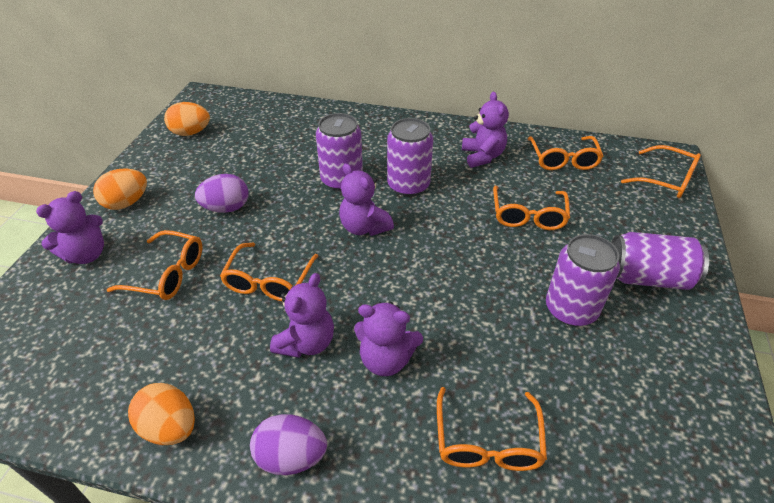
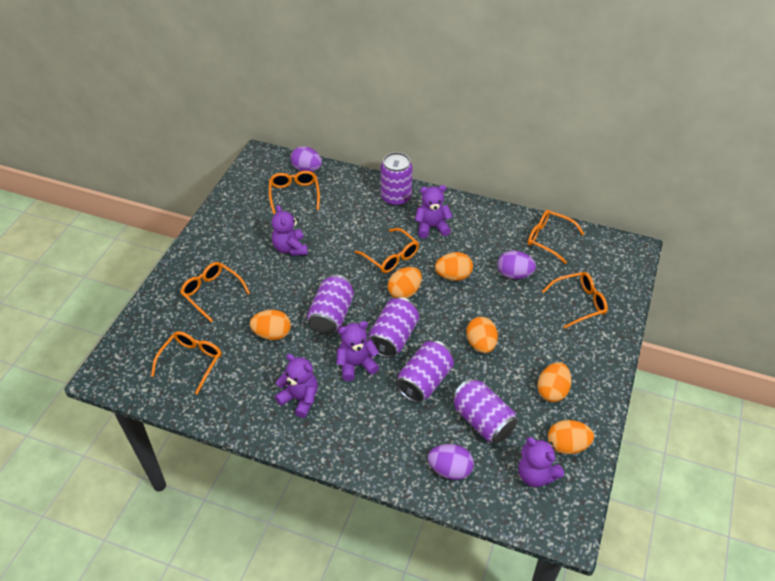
orange egg: 3 -> 6
purple can: 4 -> 5
purple egg: 2 -> 3

